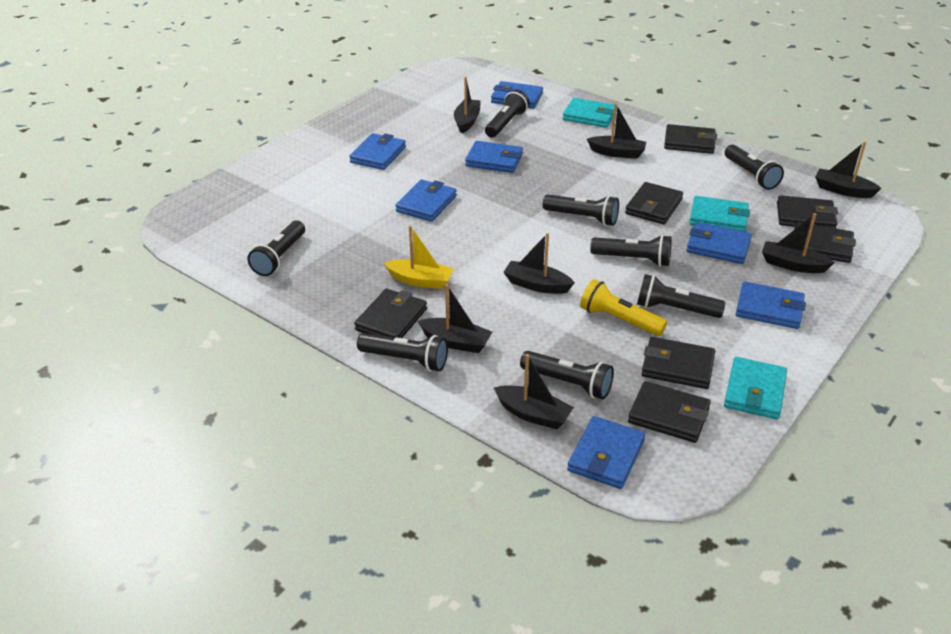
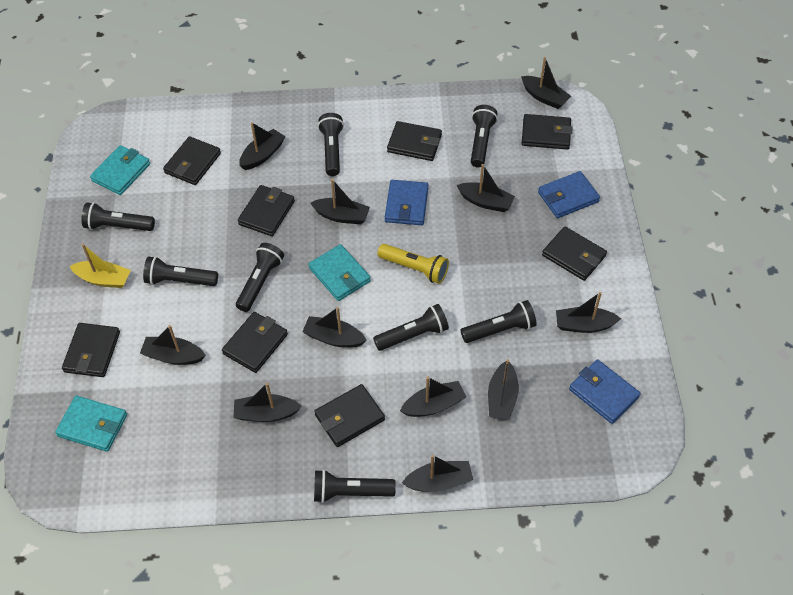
black boat: 7 -> 11
black wallet: 7 -> 8
blue wallet: 7 -> 3

